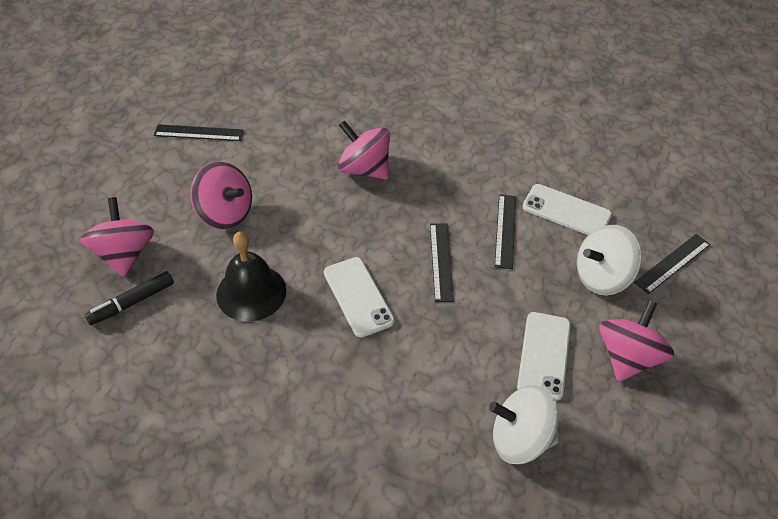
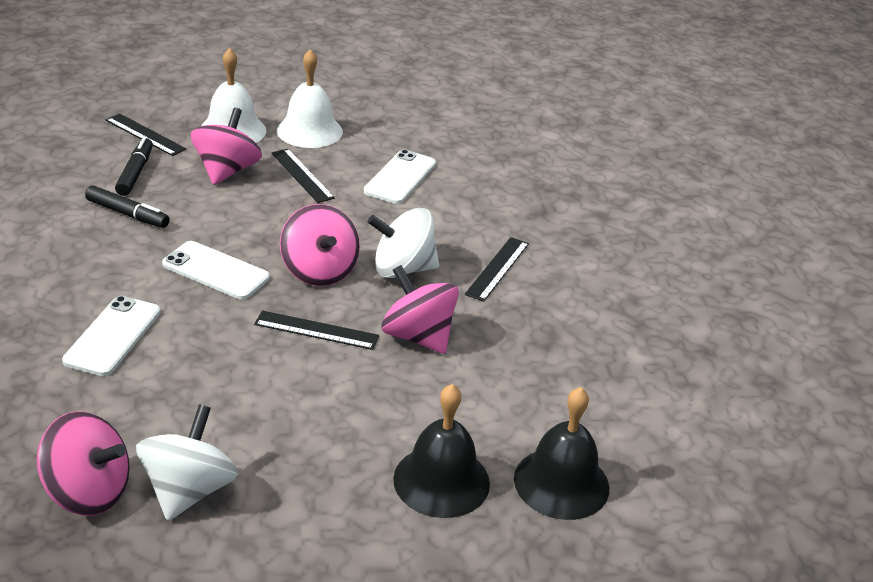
black bell: 1 -> 2
black marker: 1 -> 2
white bell: 0 -> 2

